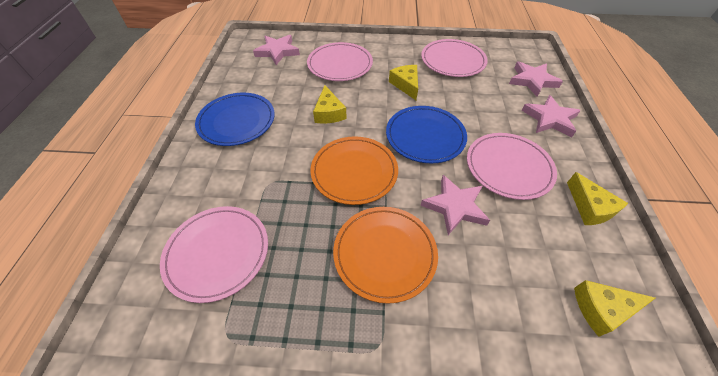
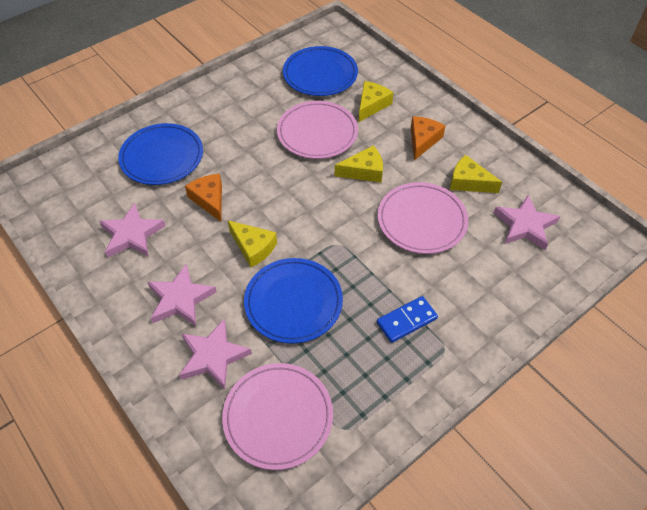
blue domino: 0 -> 1
blue plate: 2 -> 3
orange cheese: 0 -> 2
orange plate: 2 -> 0
pink plate: 4 -> 3

